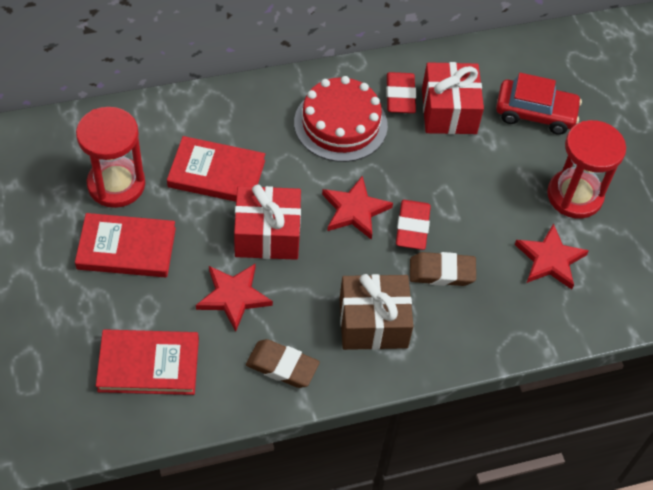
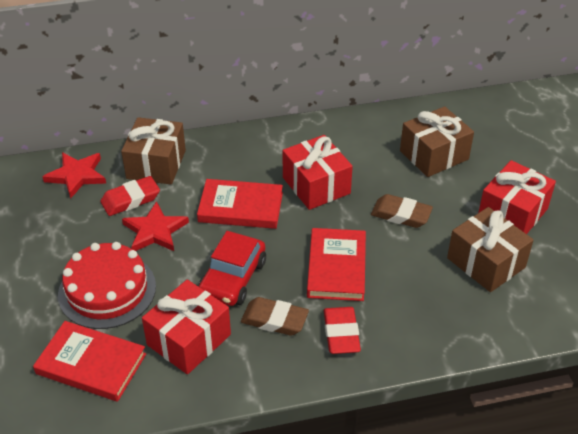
brown gift: 1 -> 3
red gift: 2 -> 3
red hourglass: 2 -> 0
red star: 3 -> 2

